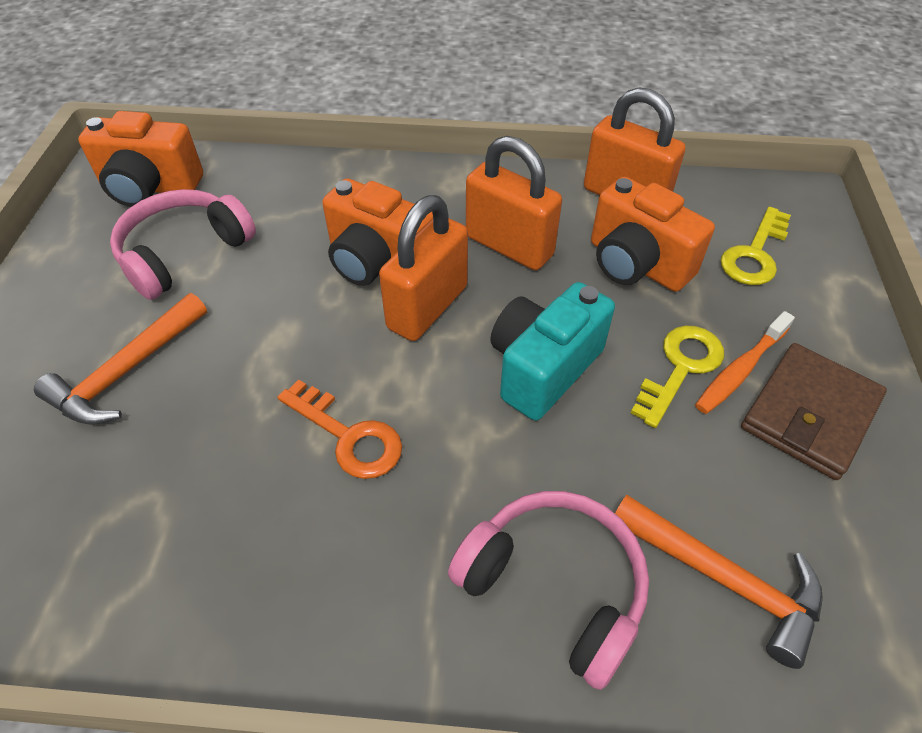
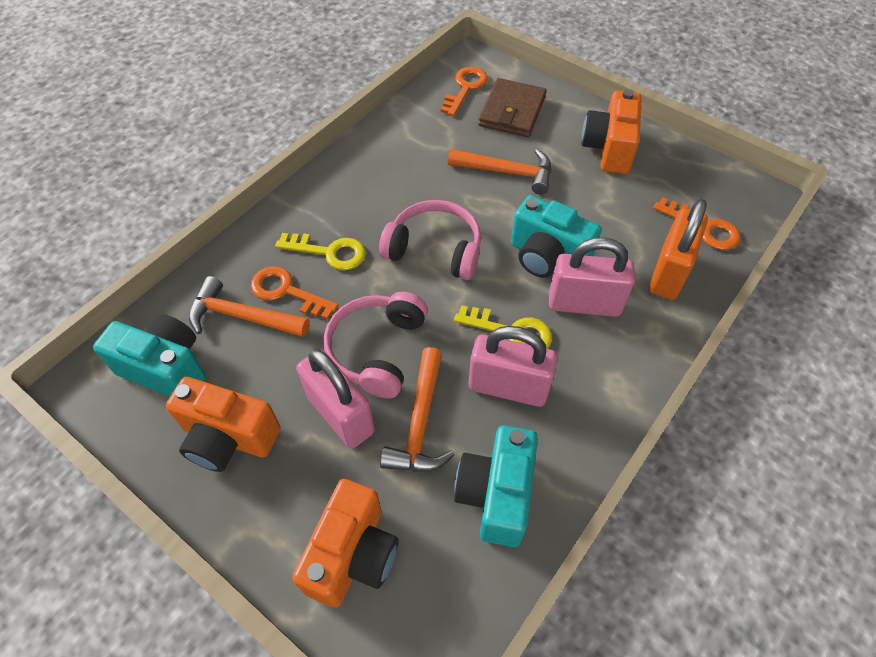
orange hammer: 2 -> 3
orange key: 1 -> 3
orange padlock: 3 -> 1
orange toothbrush: 1 -> 0
pink padlock: 0 -> 3
turquoise camera: 1 -> 3

